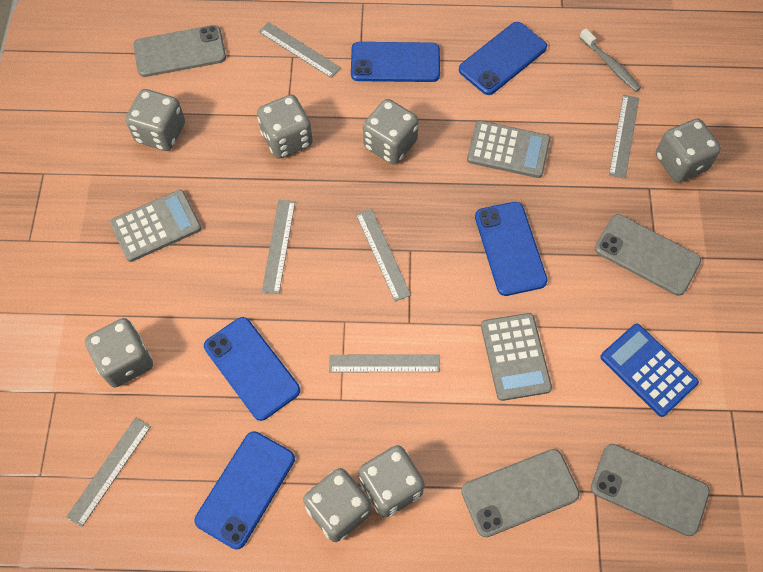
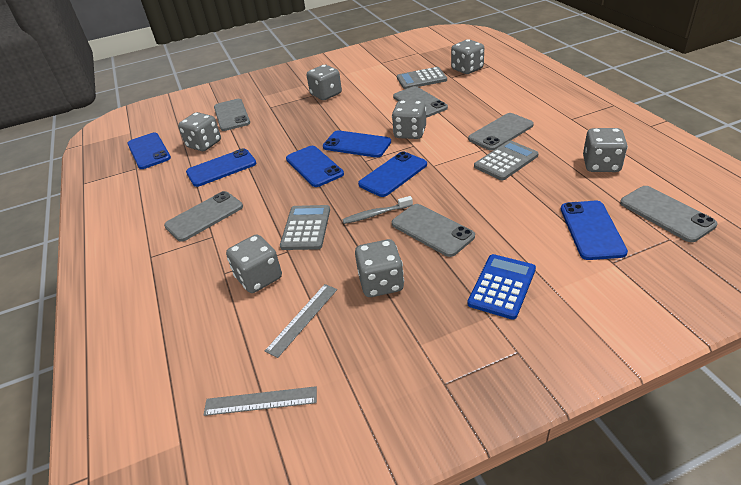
blue phone: 5 -> 6
grey phone: 4 -> 6
grey ruler: 6 -> 2

